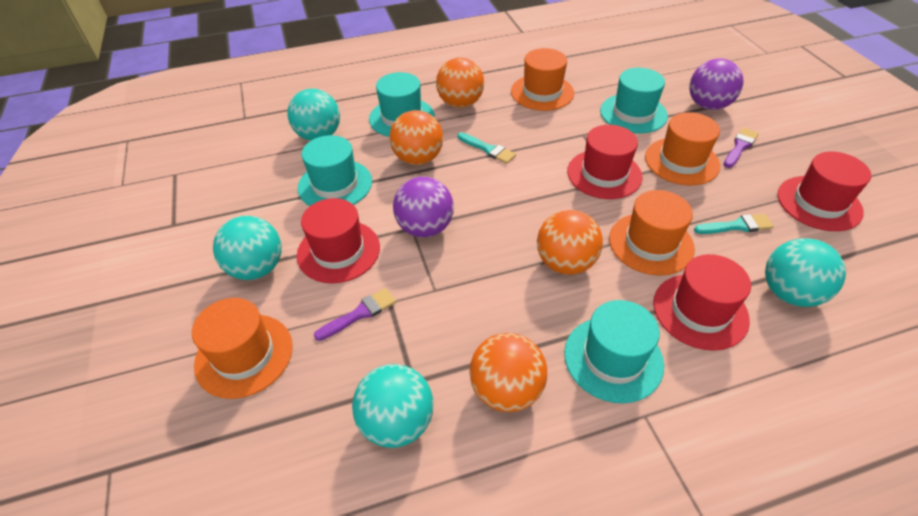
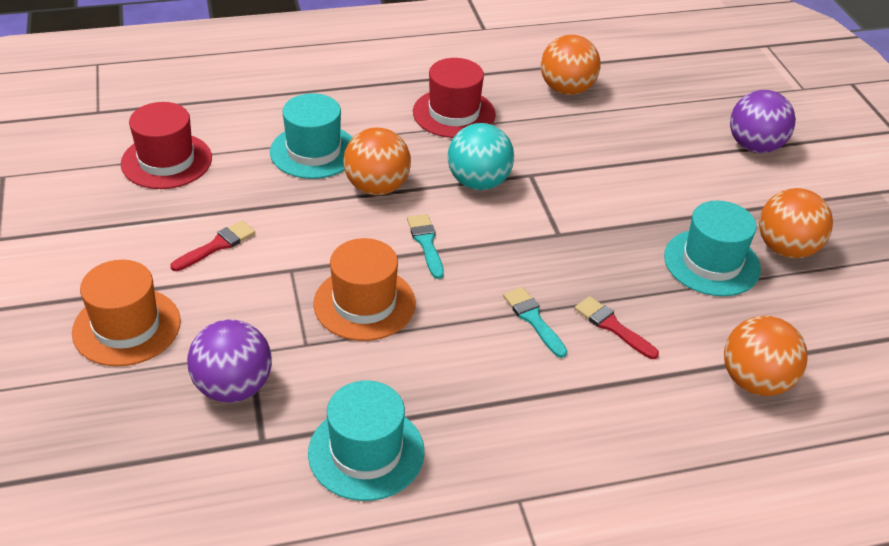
orange hat: 4 -> 2
purple brush: 2 -> 0
red brush: 0 -> 2
red hat: 4 -> 2
turquoise ball: 4 -> 1
turquoise hat: 4 -> 3

